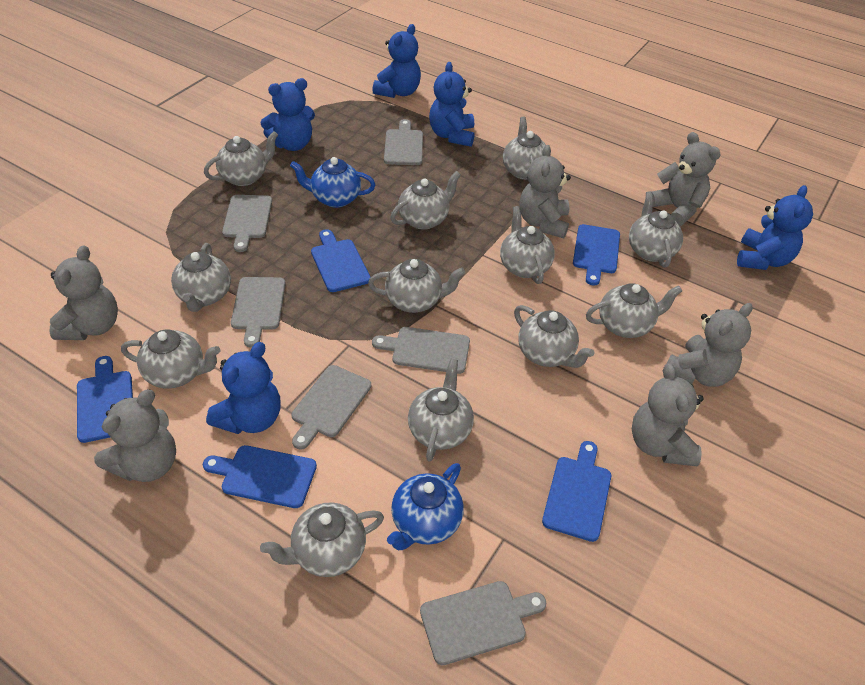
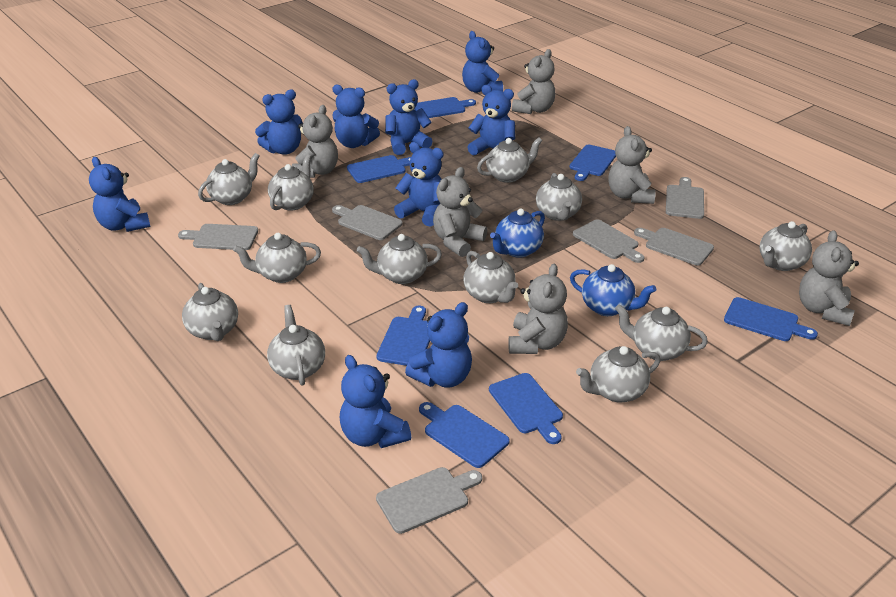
blue cutting board: 5 -> 7
blue teddy bear: 5 -> 9

